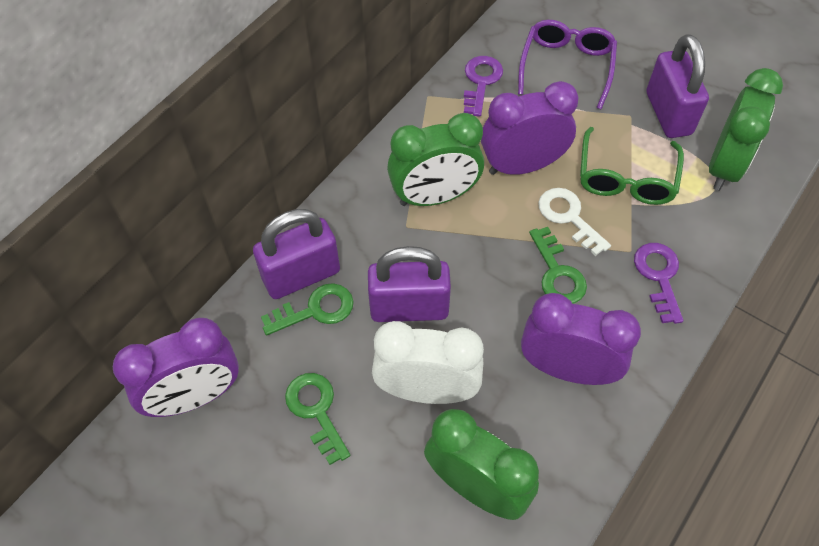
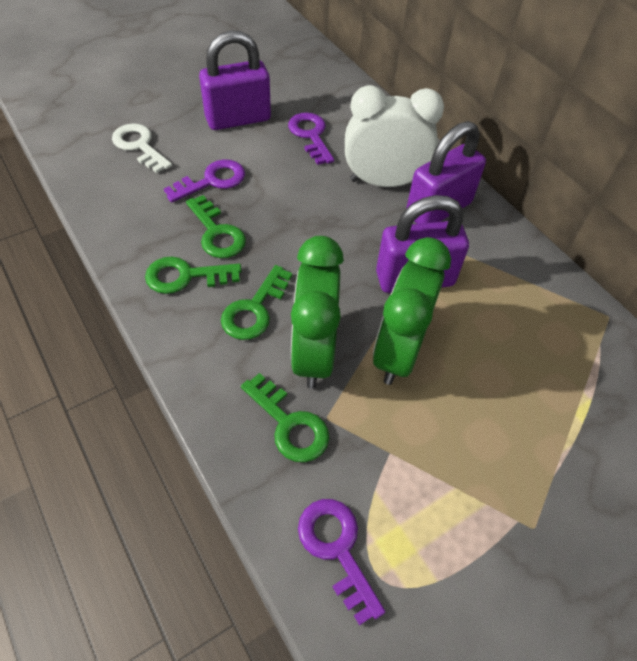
green clock: 3 -> 2
green glasses: 1 -> 0
green key: 3 -> 4
purple clock: 3 -> 0
purple glasses: 1 -> 0
purple key: 2 -> 3

